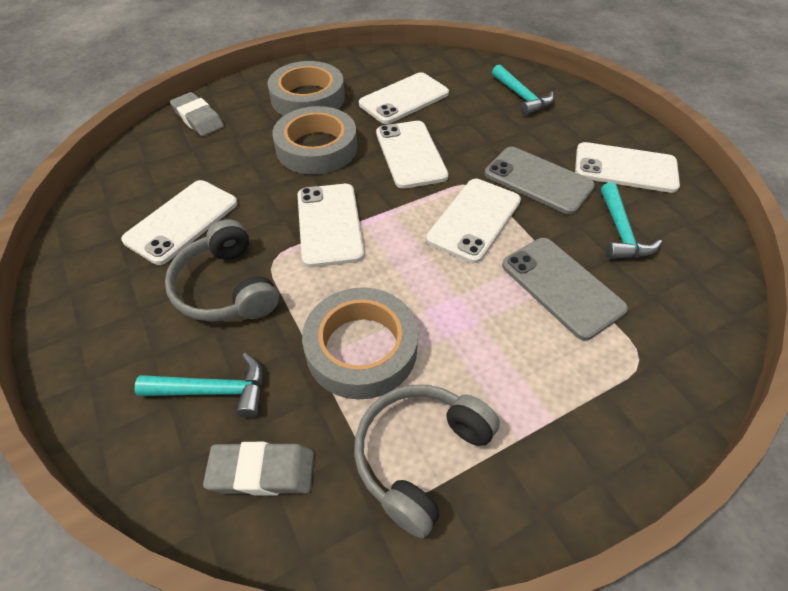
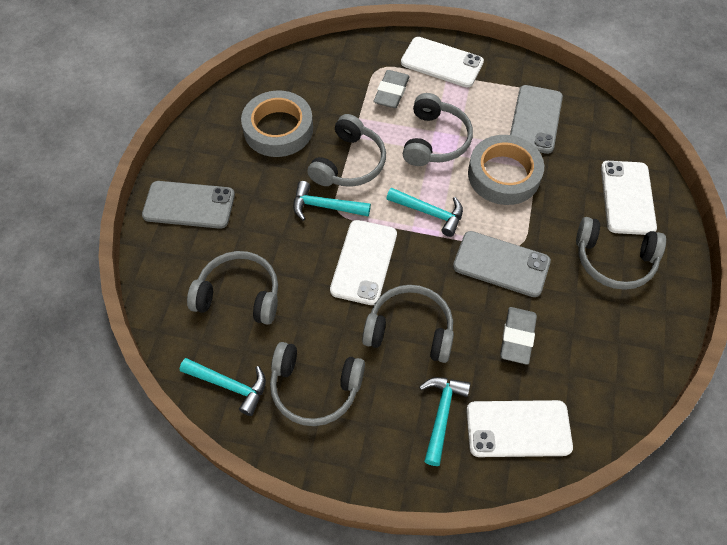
grey headphones: 2 -> 6
grey phone: 2 -> 3
grey tape: 3 -> 2
turquoise hammer: 3 -> 4
white phone: 6 -> 4

